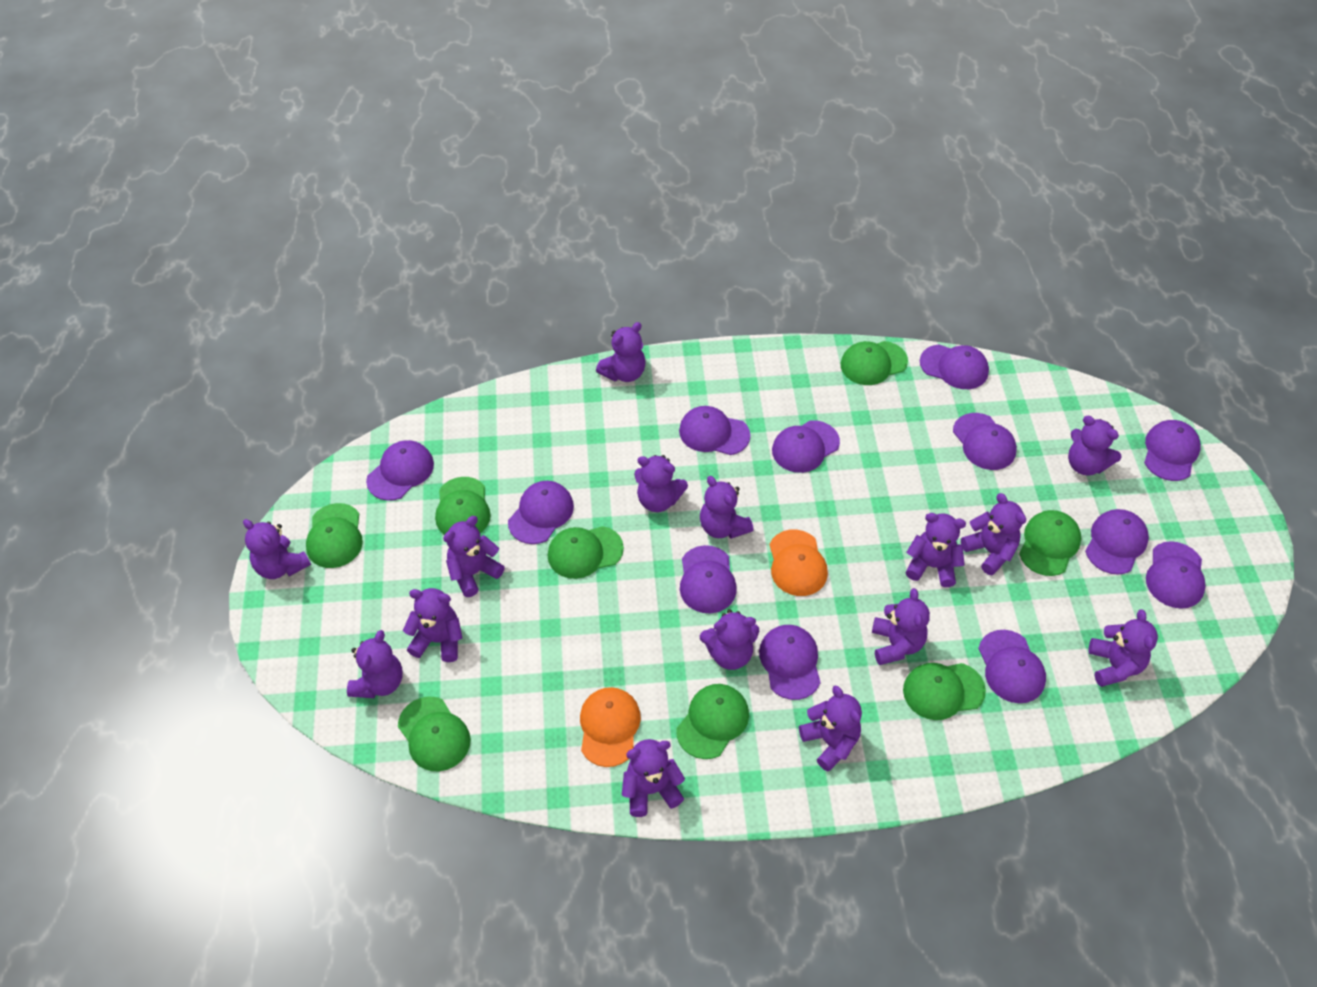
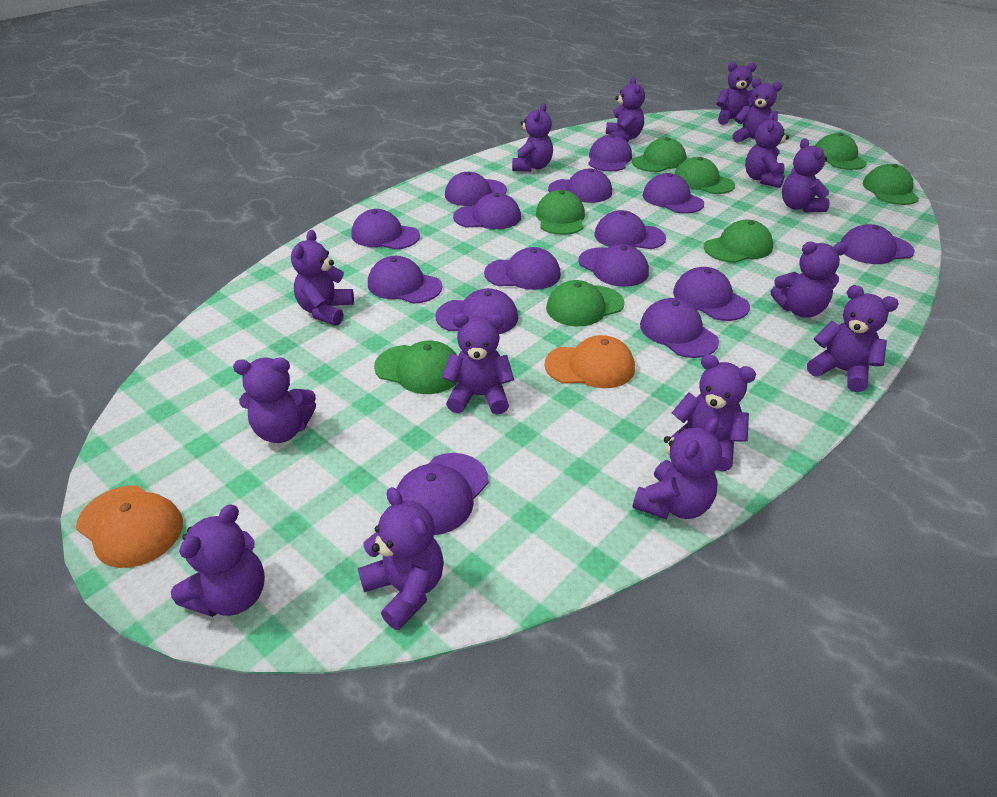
purple cap: 12 -> 15

